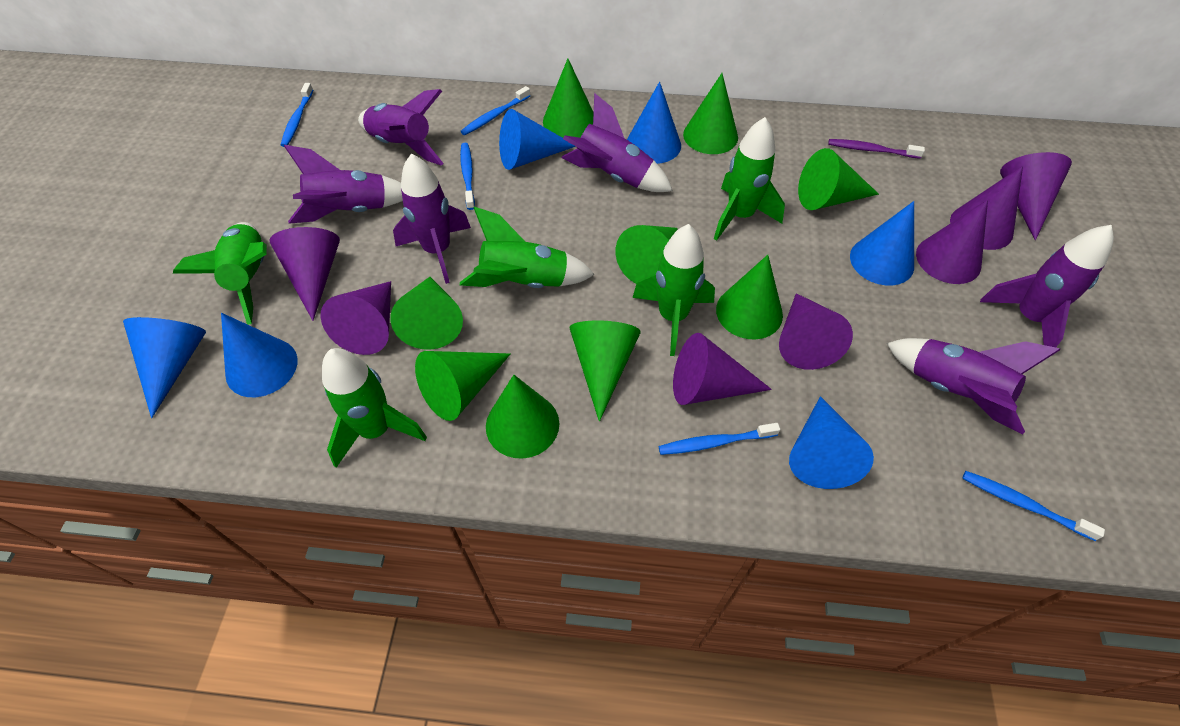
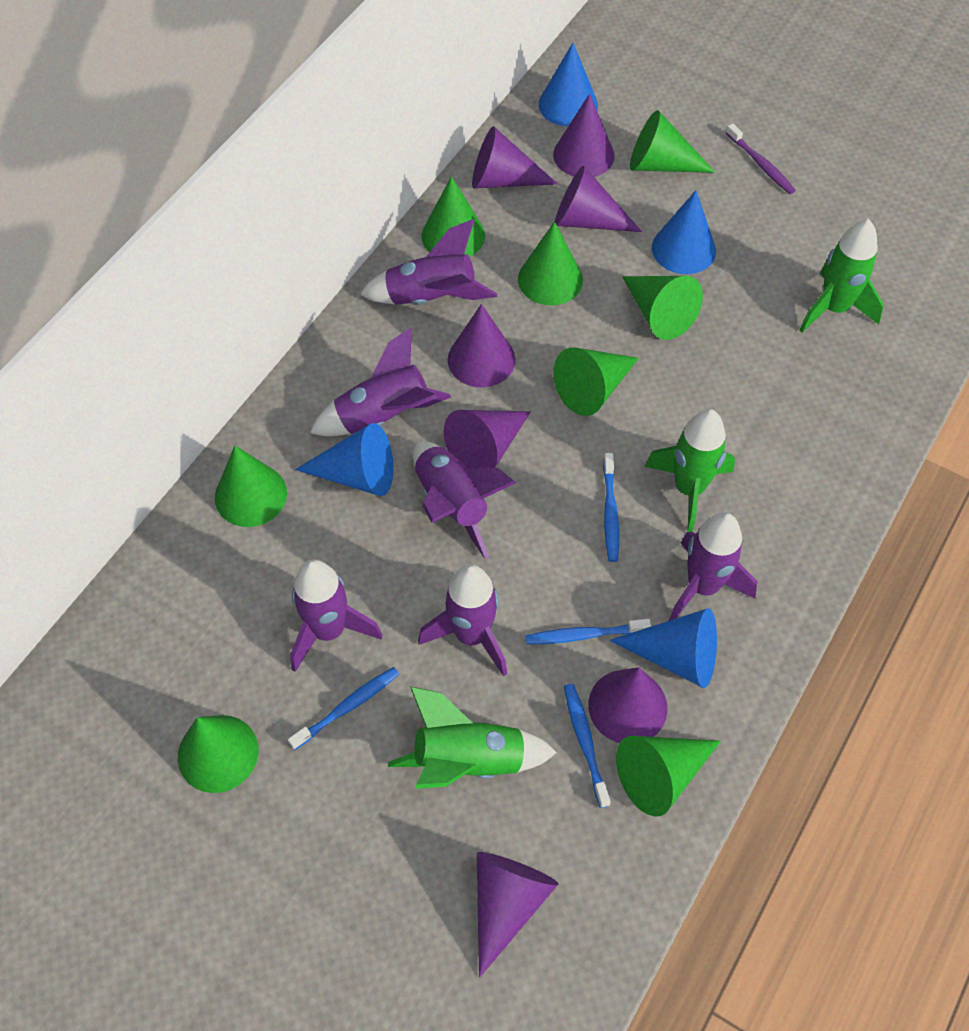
blue cone: 6 -> 4
blue toothbrush: 5 -> 4
green cone: 9 -> 8
green rocket: 5 -> 3

